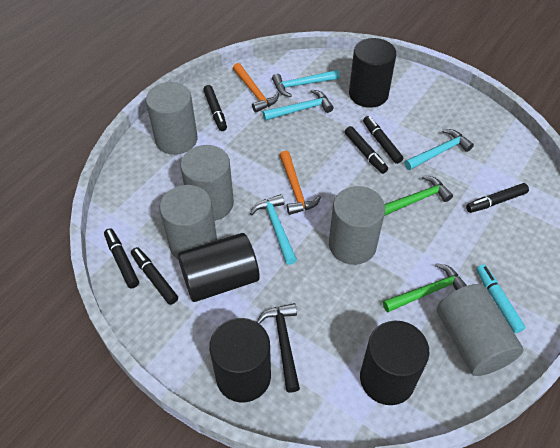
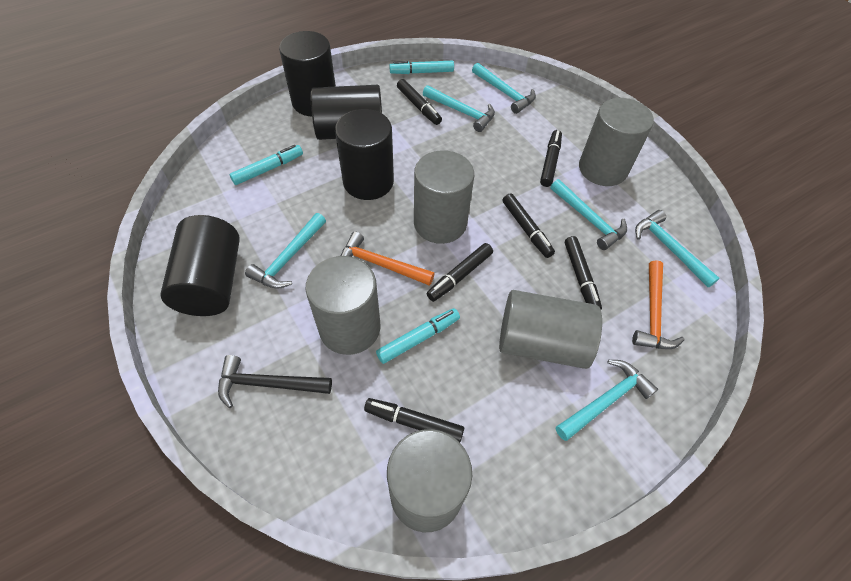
green hammer: 2 -> 0
turquoise hammer: 4 -> 6
turquoise marker: 1 -> 3

